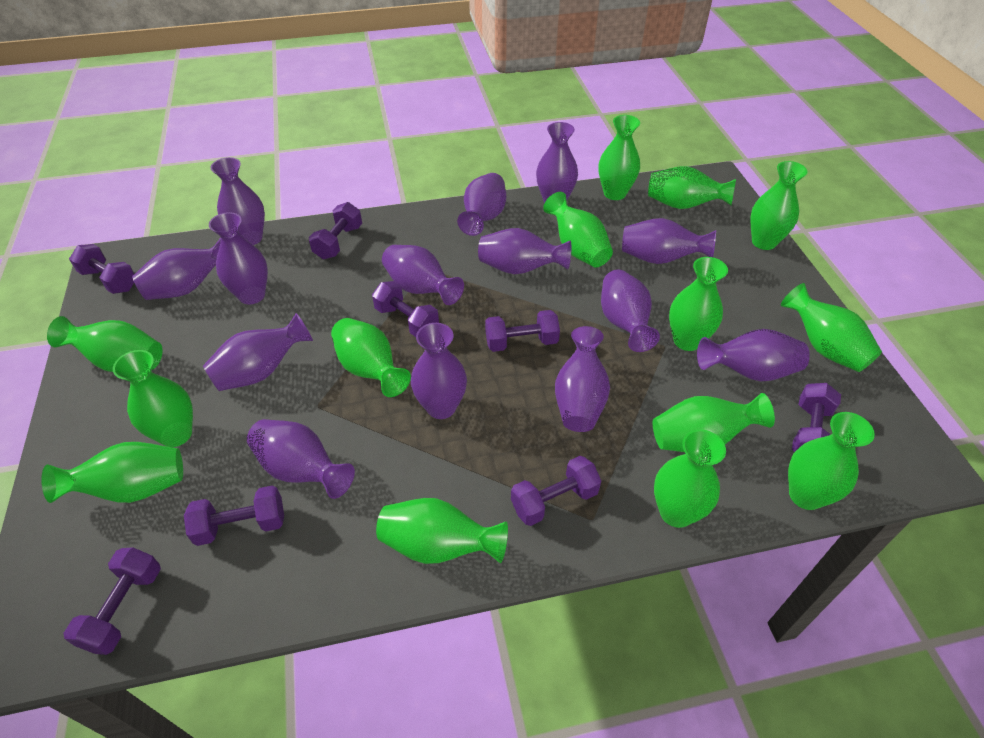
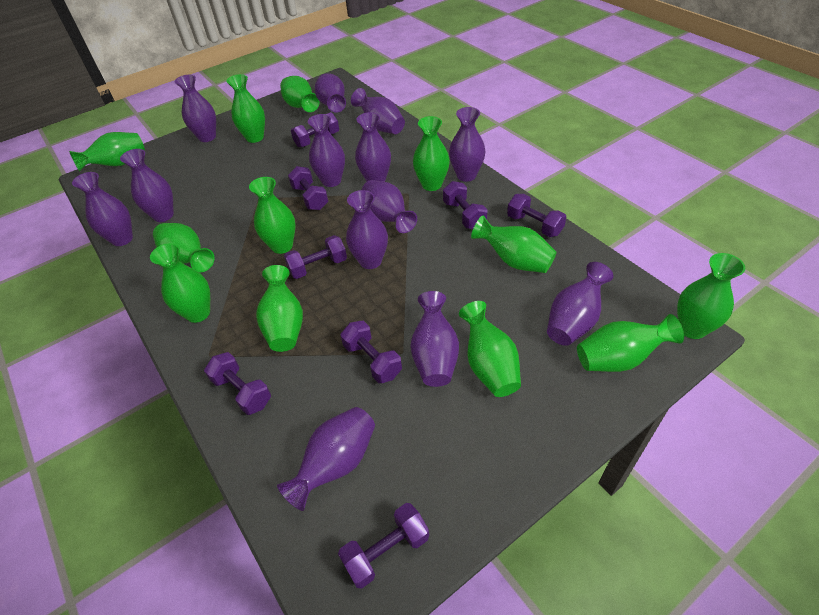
green vase: 14 -> 12
purple vase: 14 -> 13

